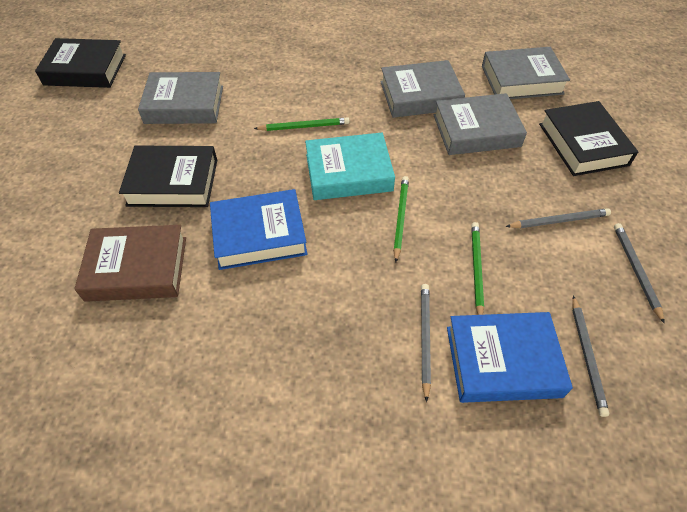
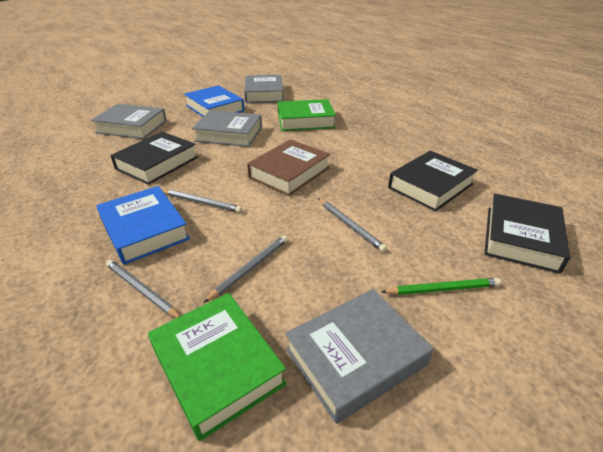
green book: 0 -> 2
green pencil: 3 -> 1
turquoise book: 1 -> 0

